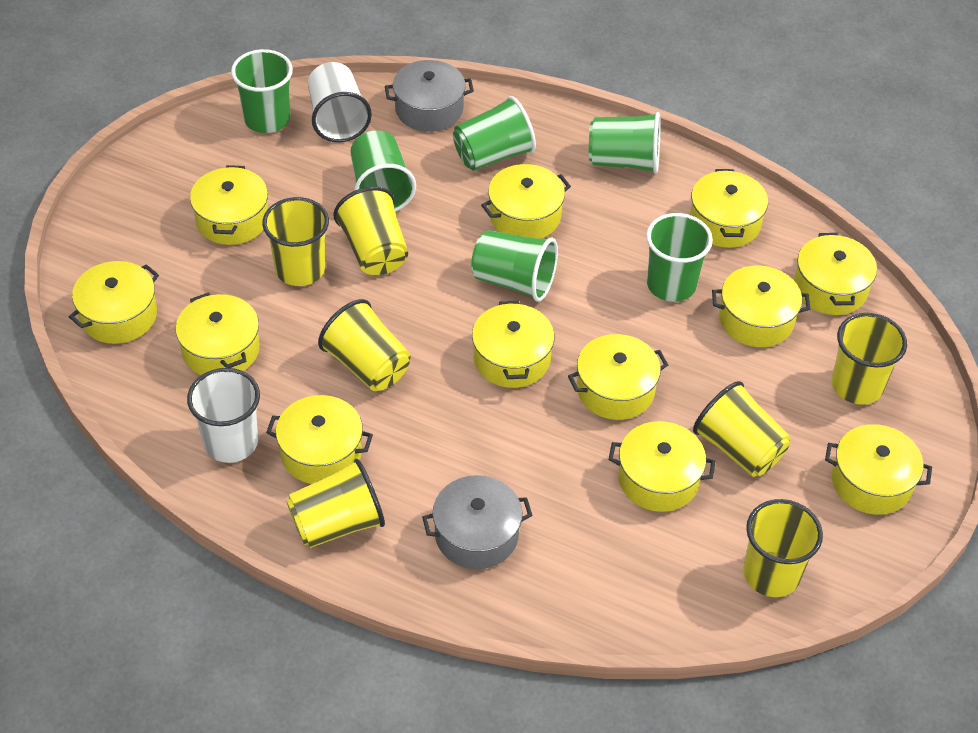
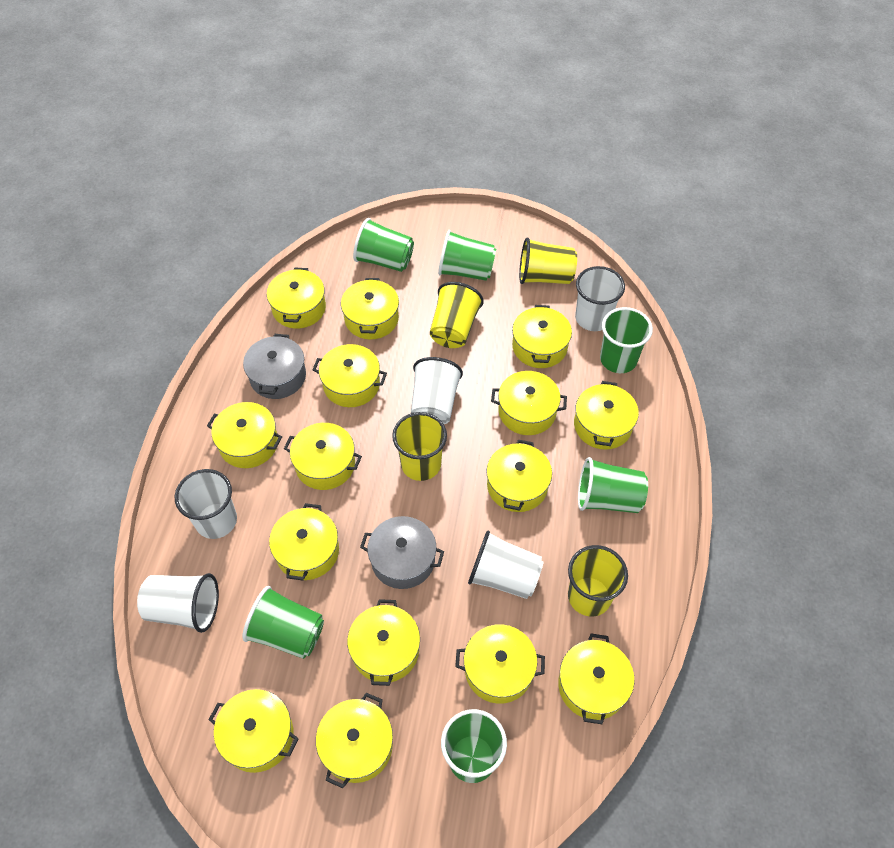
white cup: 2 -> 5
yellow cup: 7 -> 4
yellow pot: 12 -> 15

